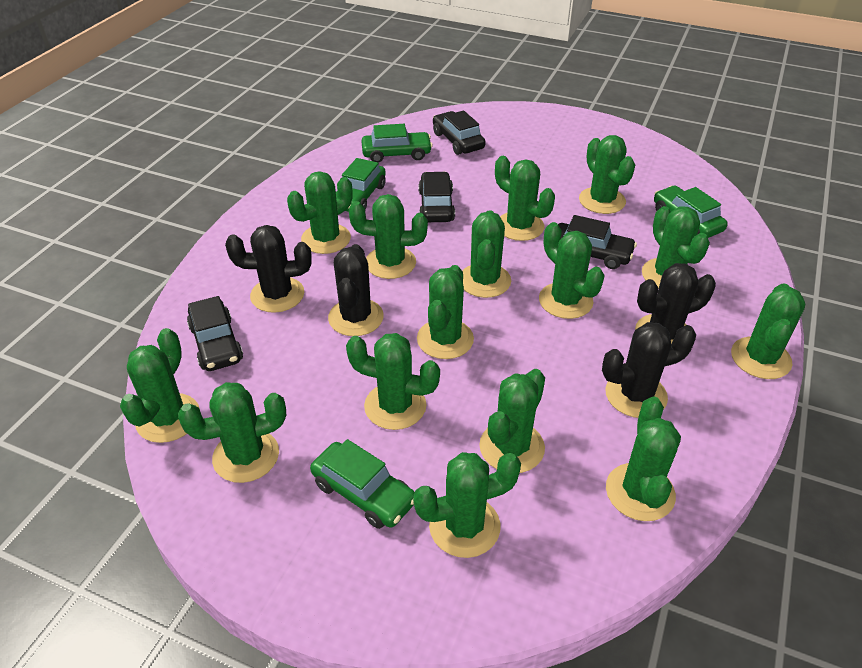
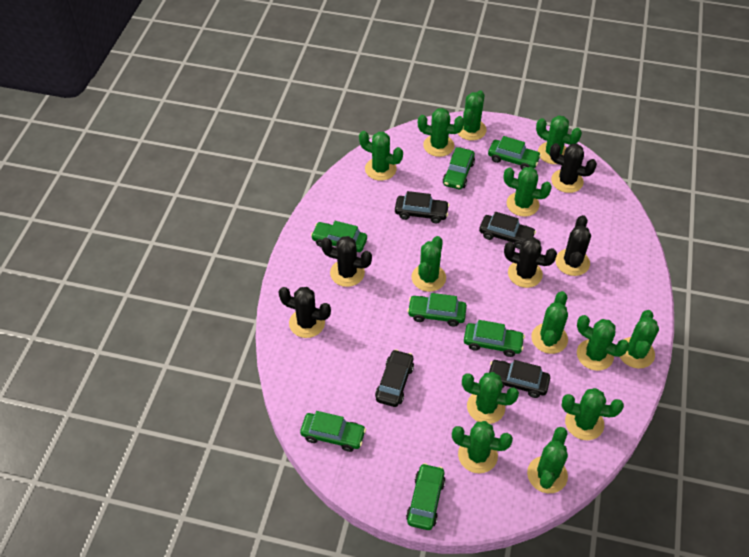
black cactus: 4 -> 5
green cactus: 15 -> 13
green car: 4 -> 7

